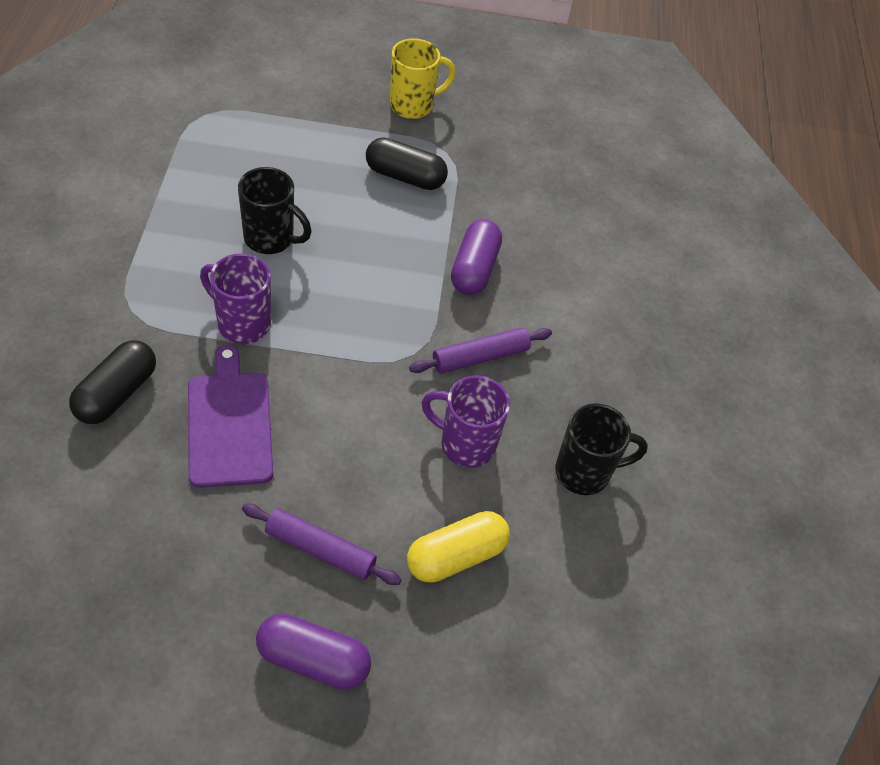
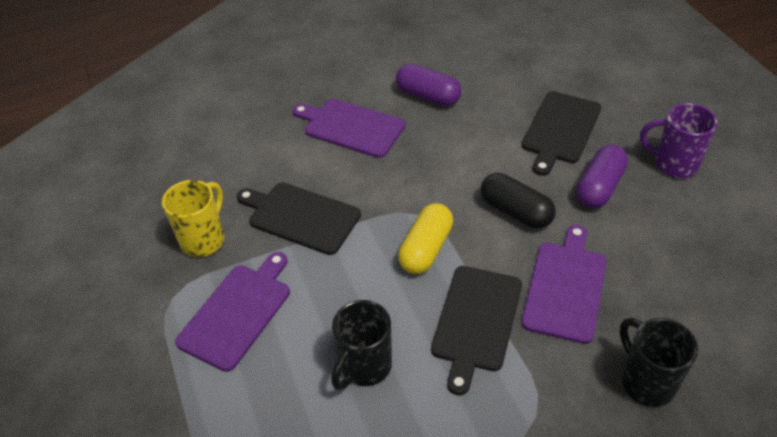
black capsule: 2 -> 1
black cutting board: 0 -> 3
purple cutting board: 1 -> 3
purple mug: 2 -> 1
purple rolling pin: 2 -> 0

